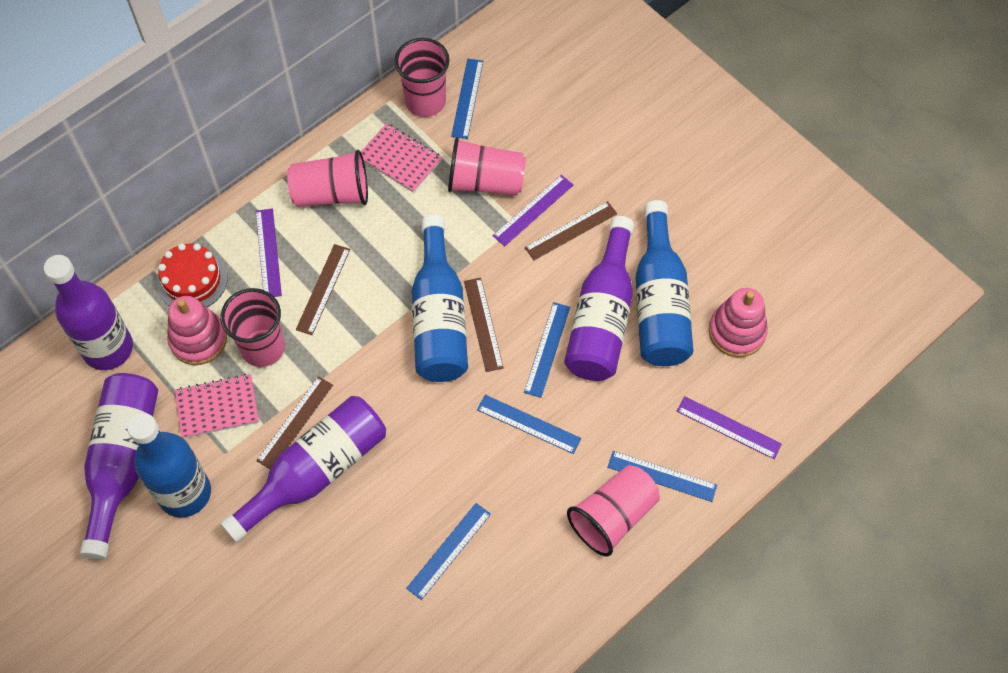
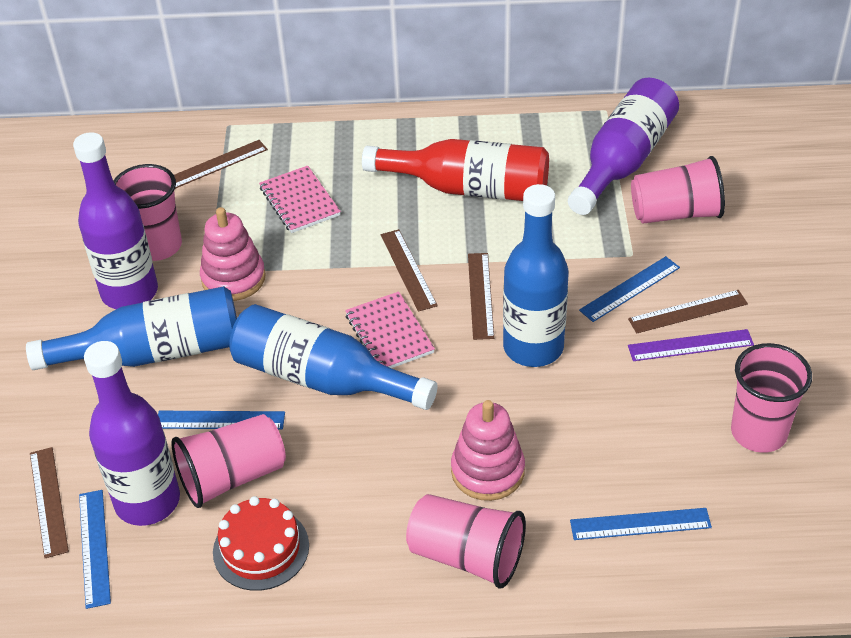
blue ruler: 5 -> 4
brown ruler: 4 -> 5
purple bottle: 4 -> 3
purple ruler: 3 -> 1
red bottle: 0 -> 1

